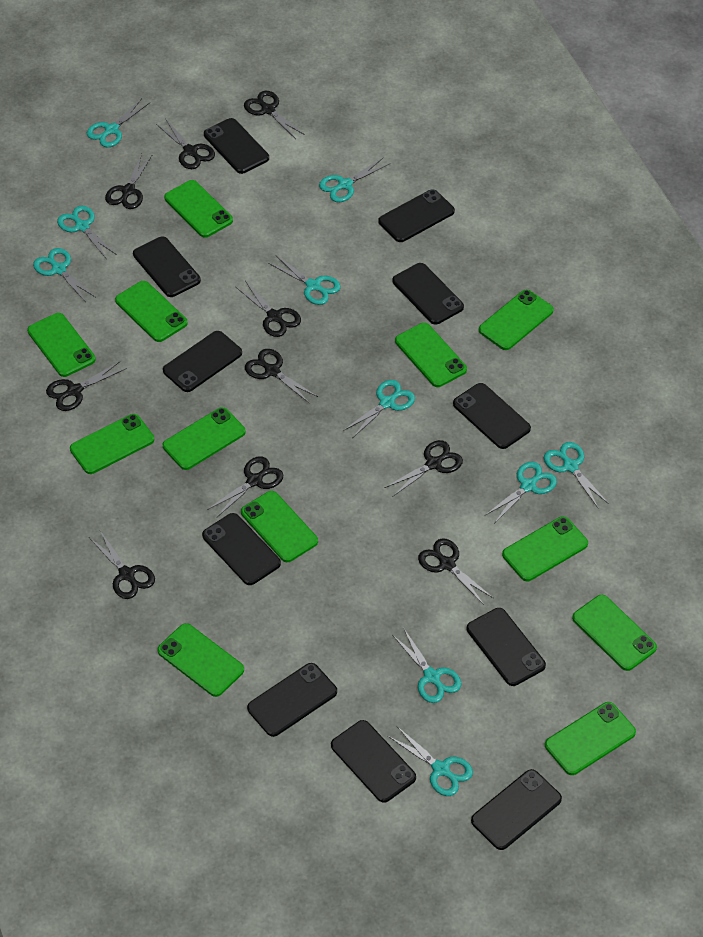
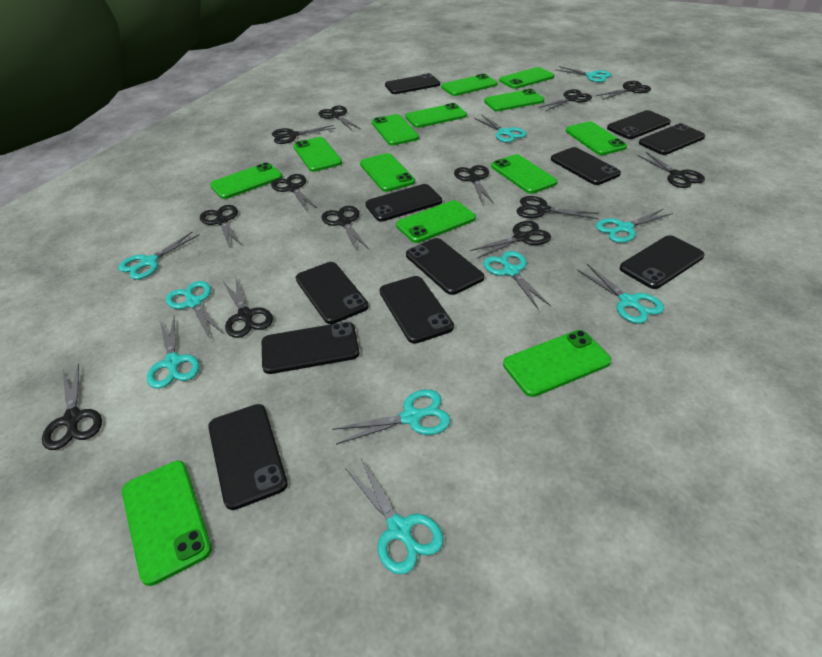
black scissors: 10 -> 13
green phone: 12 -> 13

